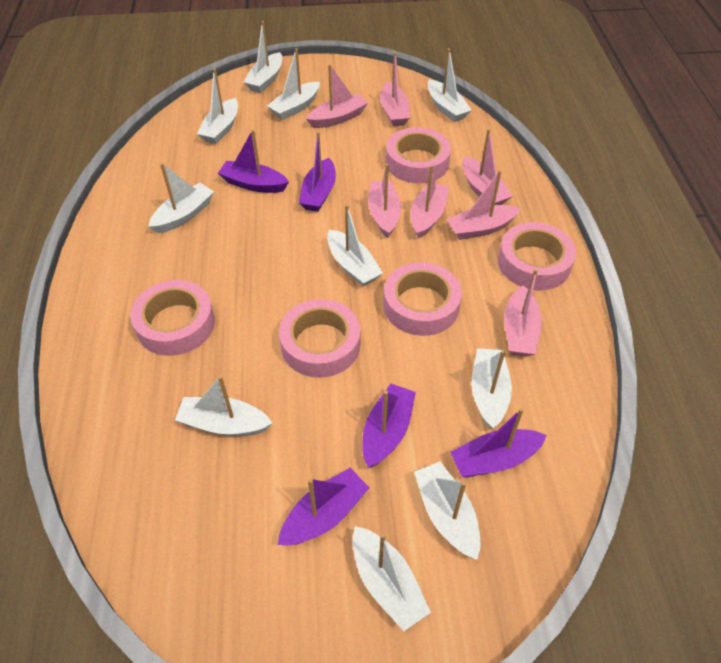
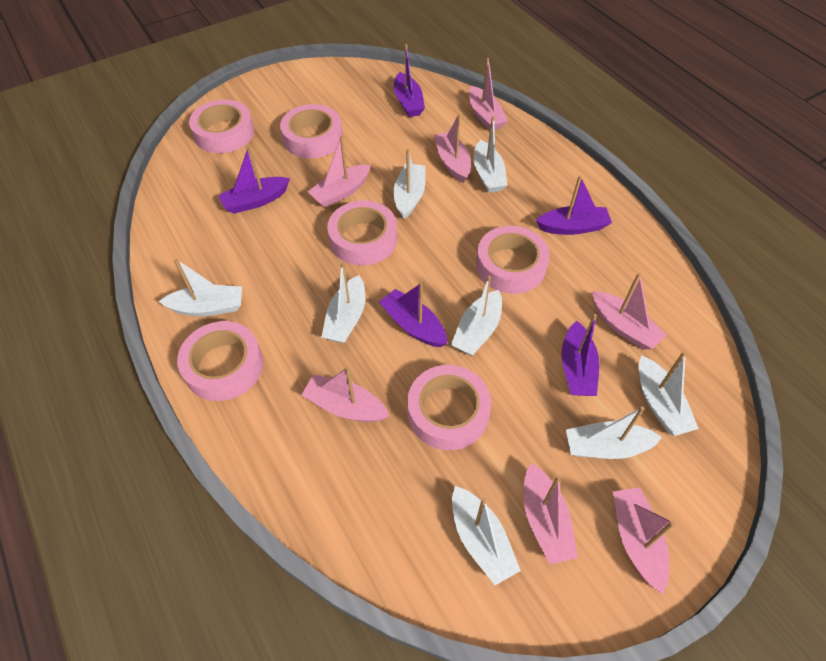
pink tape: 5 -> 6
white boat: 10 -> 8

